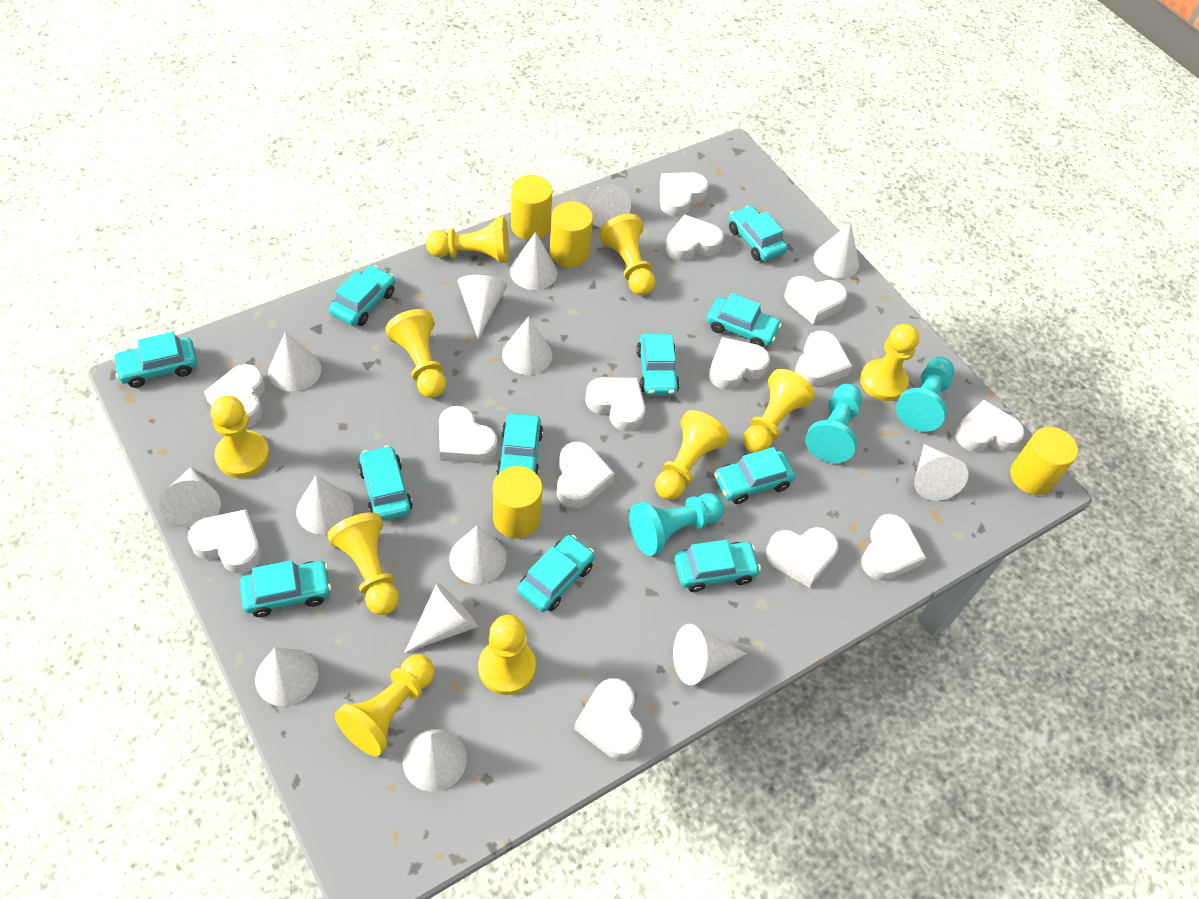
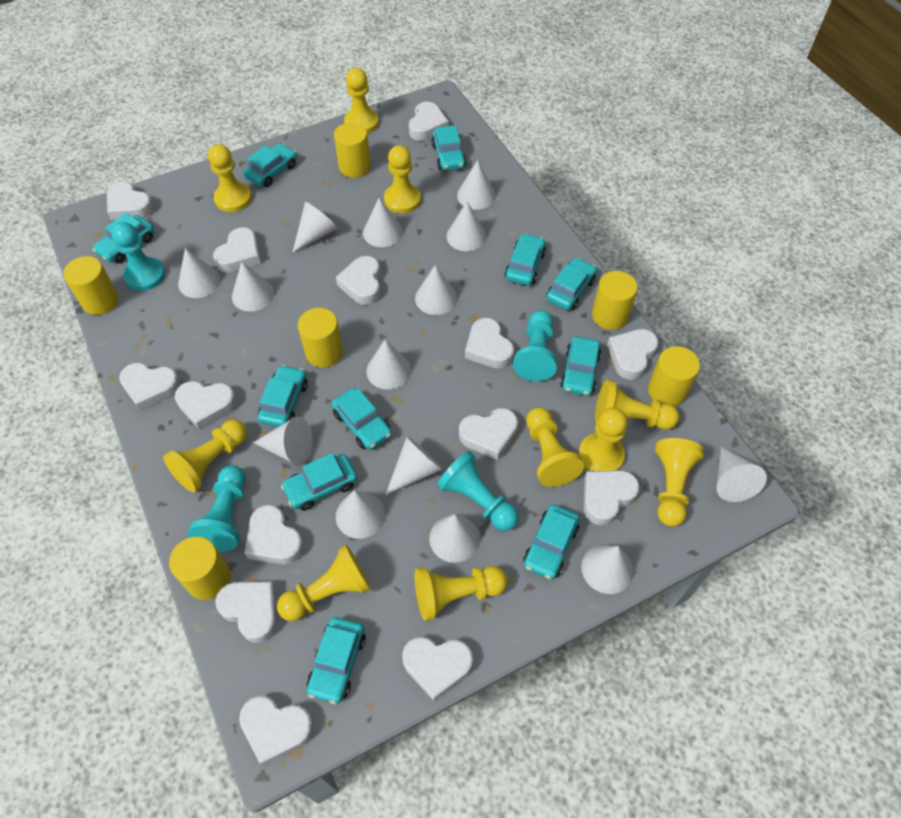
turquoise pawn: 3 -> 4
yellow cylinder: 4 -> 6

